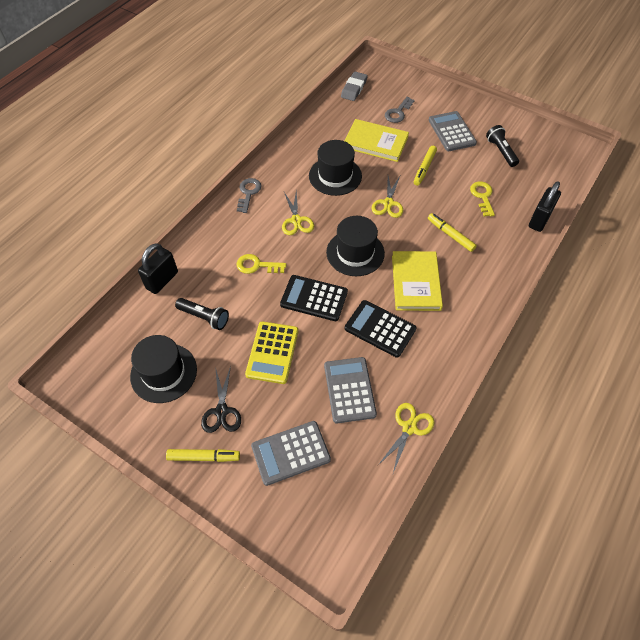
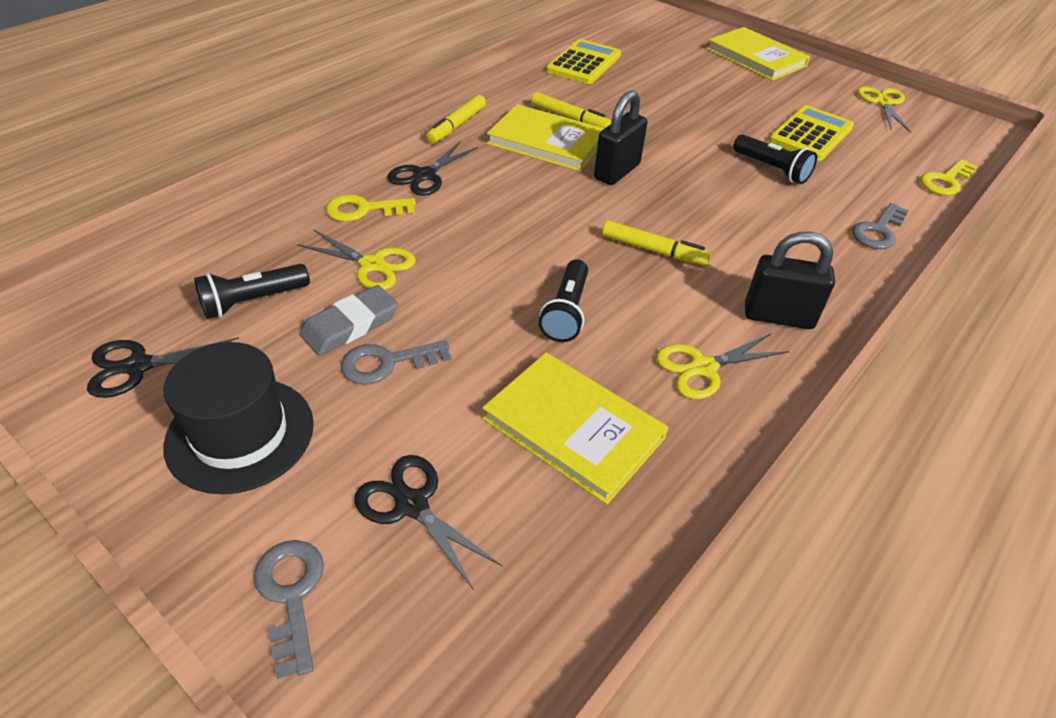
black calculator: 2 -> 0
black flashlight: 2 -> 3
black hat: 3 -> 1
black scissors: 1 -> 3
grey calculator: 3 -> 0
grey key: 2 -> 3
yellow book: 2 -> 3
yellow calculator: 1 -> 2

